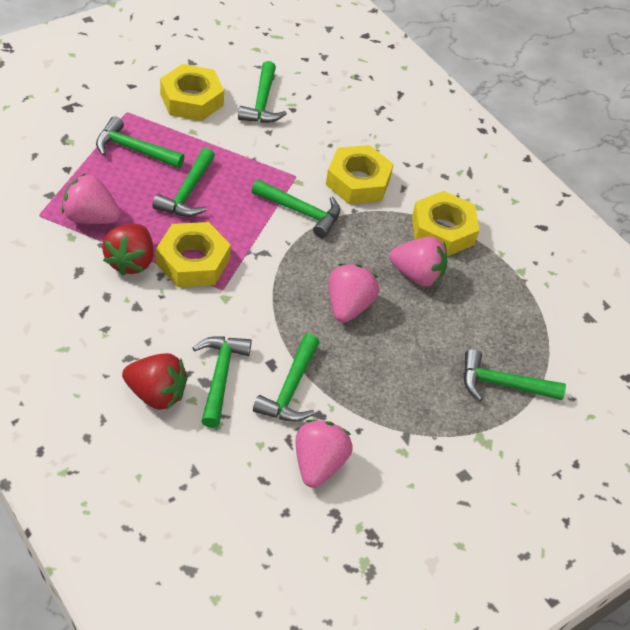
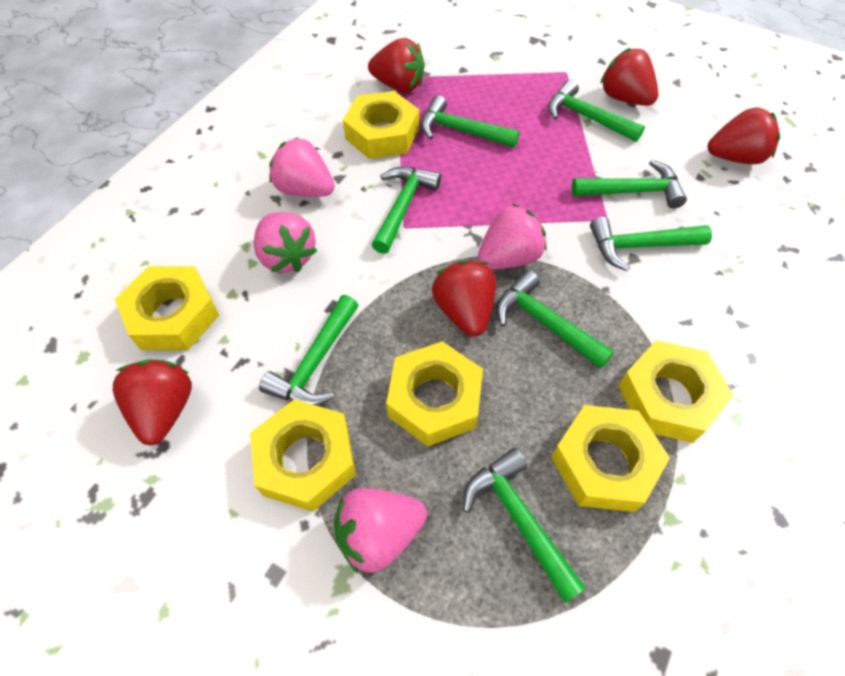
green hammer: 7 -> 8
red strawberry: 2 -> 5
yellow nut: 4 -> 6

